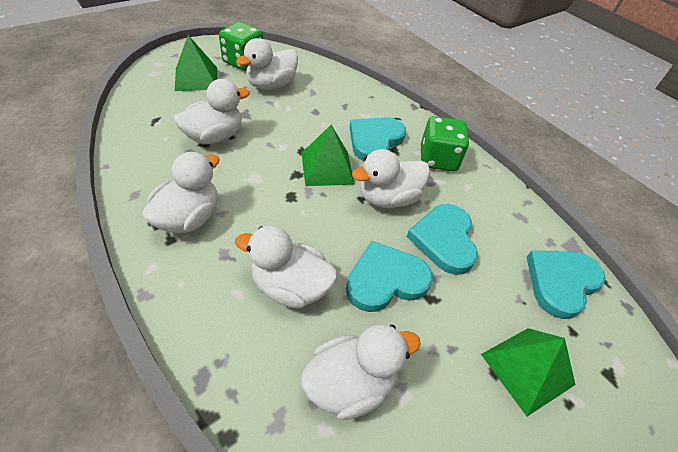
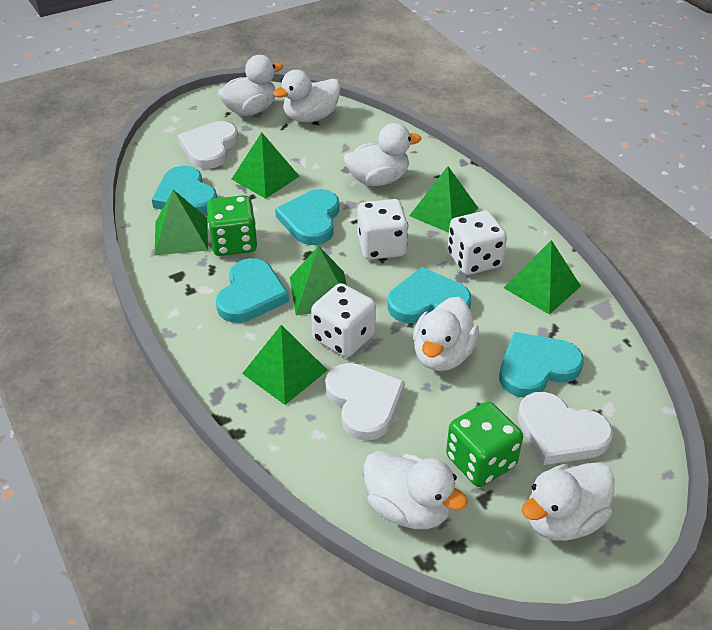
green pyramid: 3 -> 6
turquoise heart: 4 -> 5
white dice: 0 -> 3
white heart: 0 -> 3

